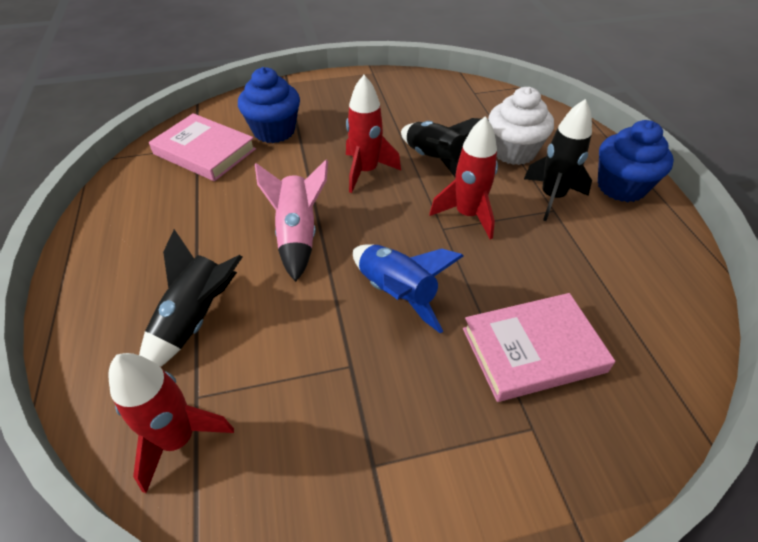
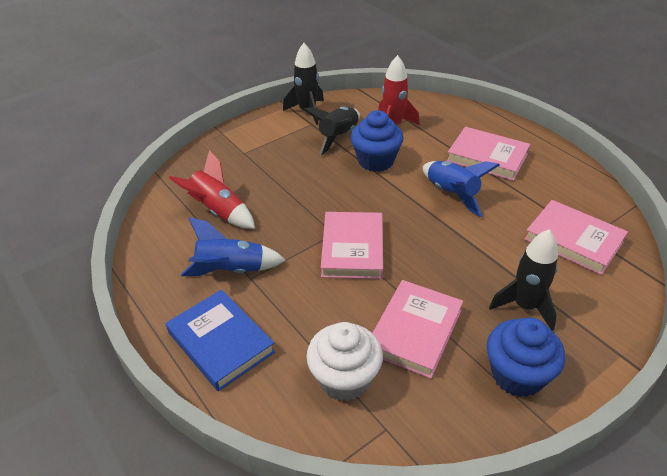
blue book: 0 -> 1
blue rocket: 1 -> 2
pink book: 2 -> 4
pink rocket: 1 -> 0
red rocket: 3 -> 2

